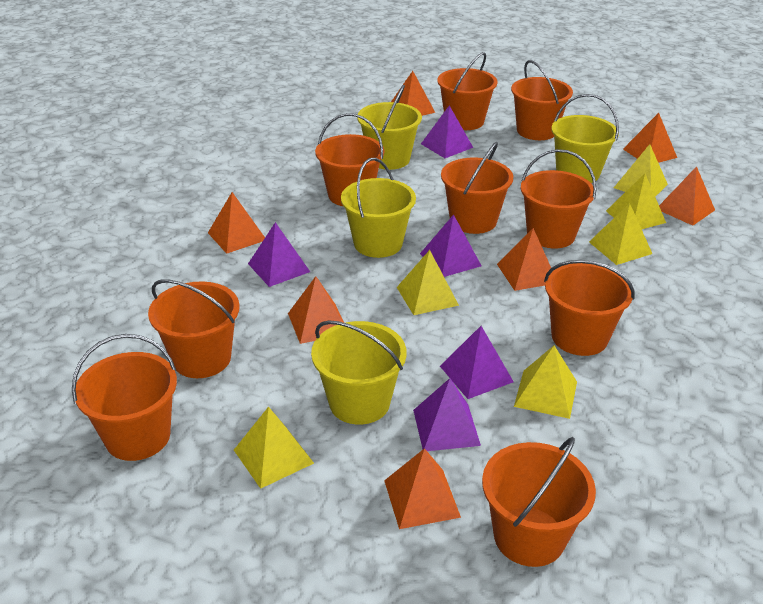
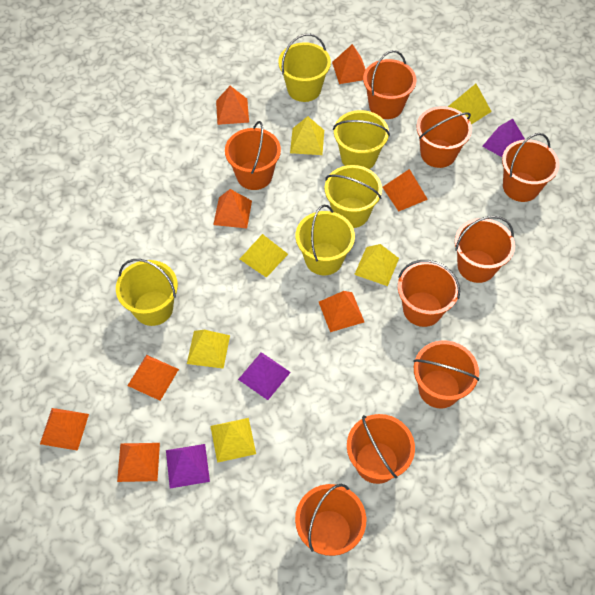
orange pyramid: 7 -> 8
purple pyramid: 5 -> 3
yellow bucket: 4 -> 5

